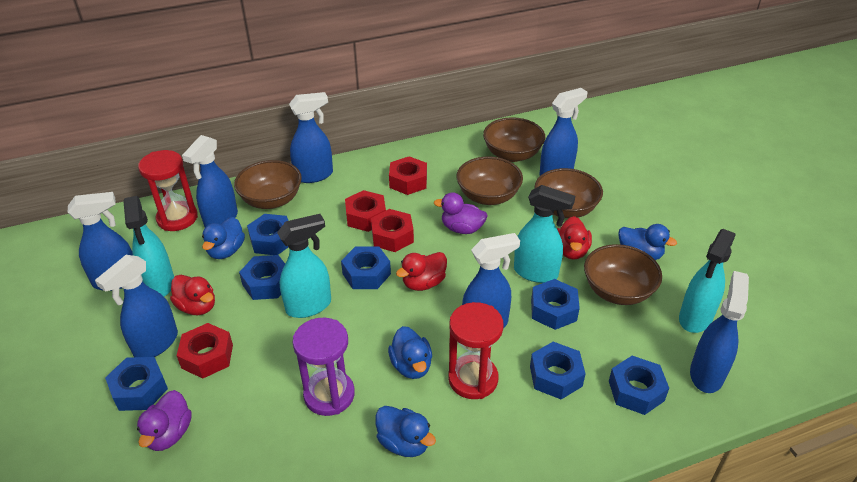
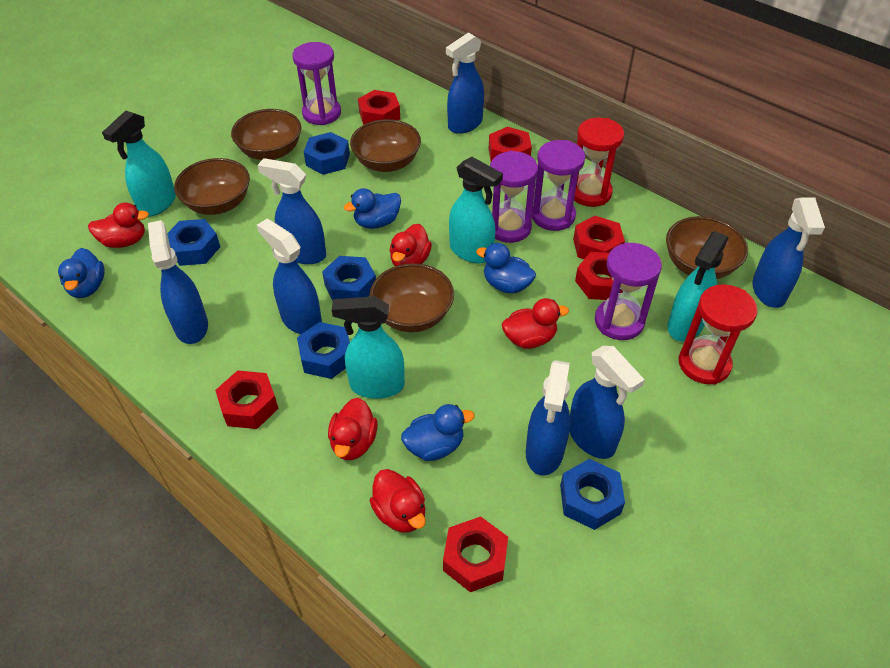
blue nut: 7 -> 5
purple duck: 2 -> 0
purple hourglass: 1 -> 4
red duck: 3 -> 5
red nut: 4 -> 6

